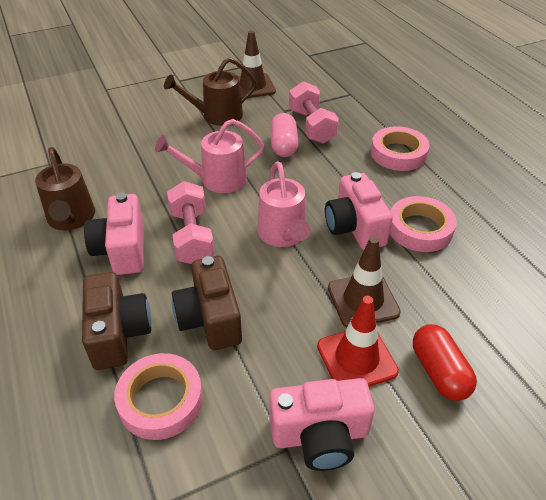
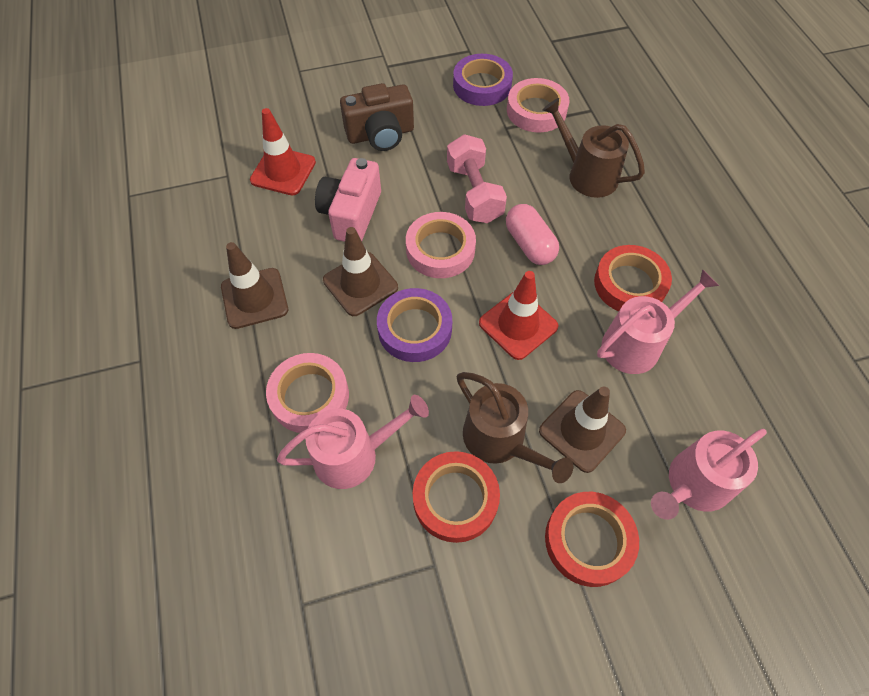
brown camera: 2 -> 1
brown traffic cone: 2 -> 3
pink camera: 3 -> 1
pink dumbbell: 2 -> 1
pink watering can: 2 -> 3
purple tape: 0 -> 2
red capsule: 1 -> 0
red tape: 0 -> 3
red traffic cone: 1 -> 2

